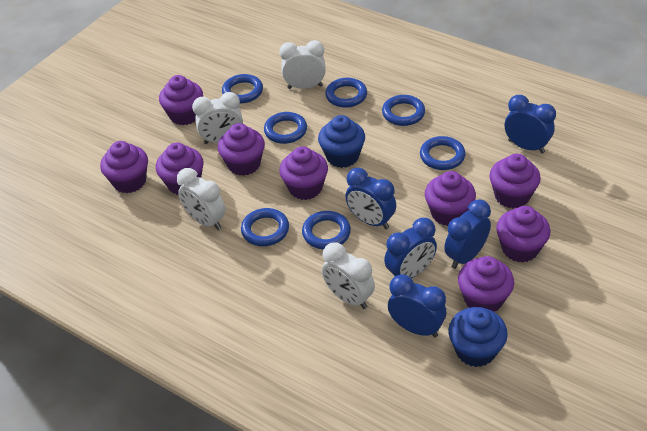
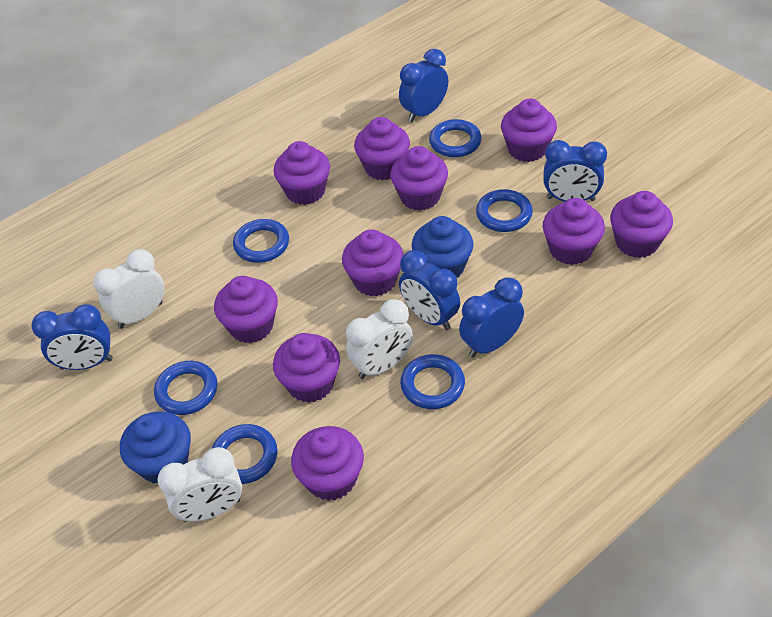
blue ring: 7 -> 6
purple cupcake: 9 -> 10
white clock: 4 -> 3

